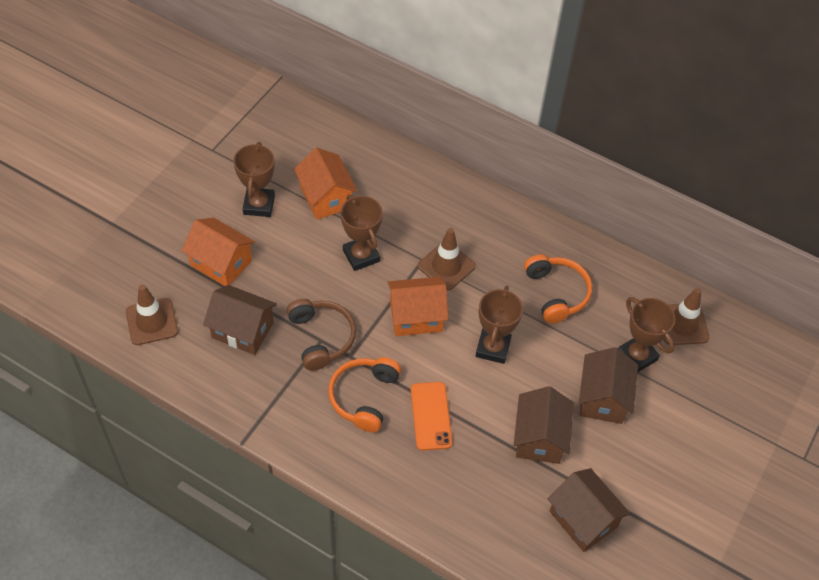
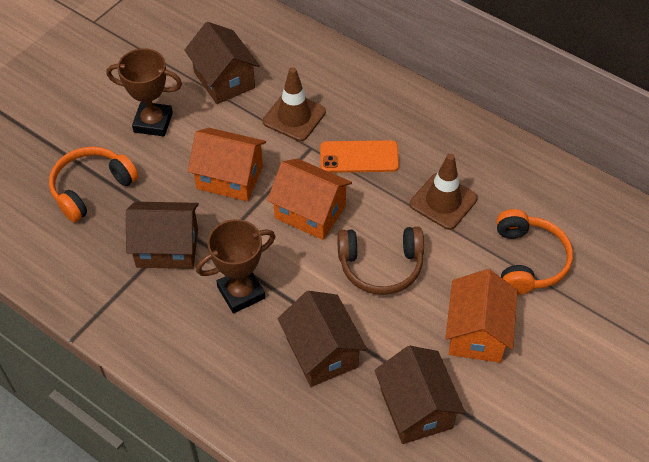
brown traffic cone: 3 -> 2
brown trophy: 4 -> 2

